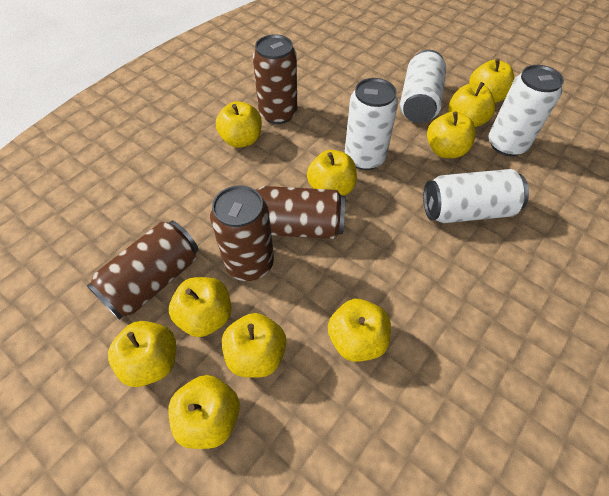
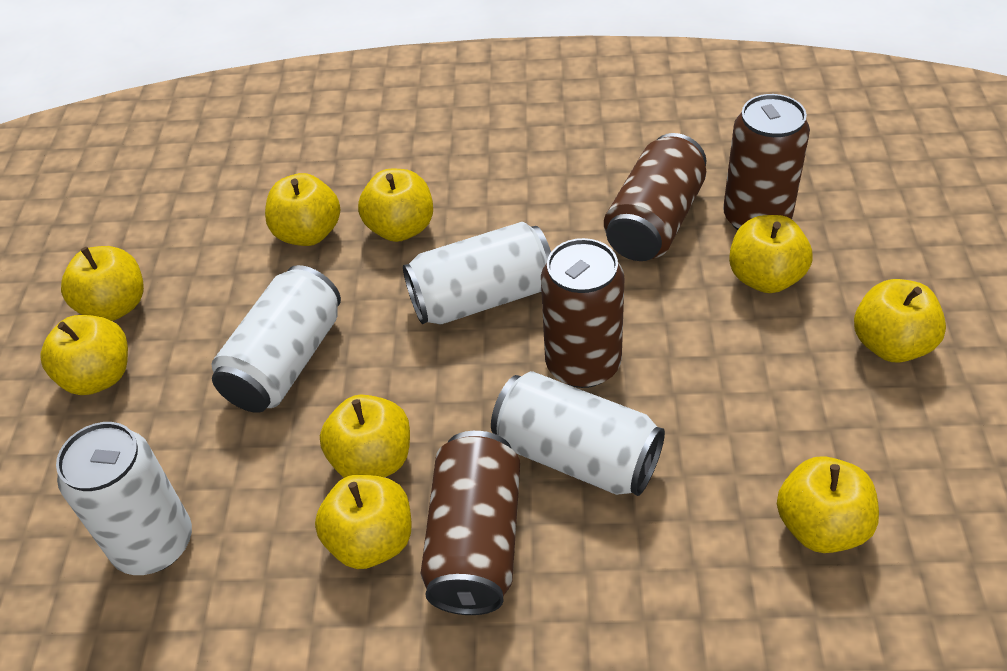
yellow apple: 10 -> 9

